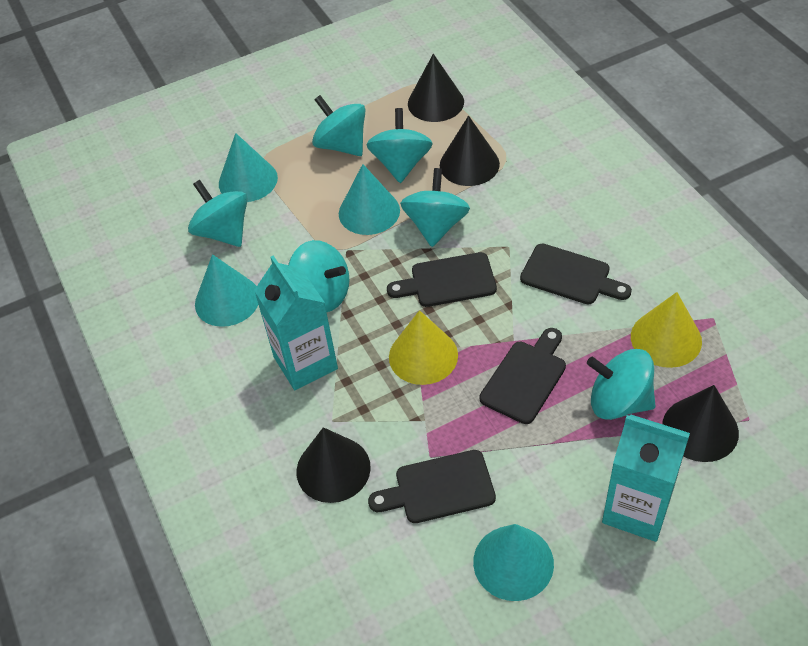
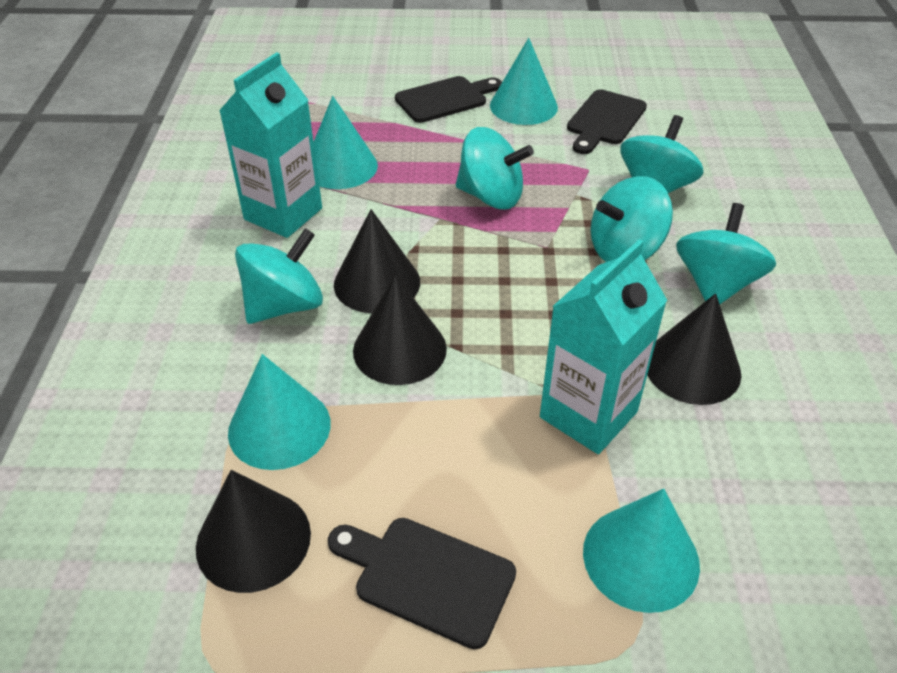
black cutting board: 4 -> 3
turquoise spinning top: 6 -> 5
yellow cone: 2 -> 0

